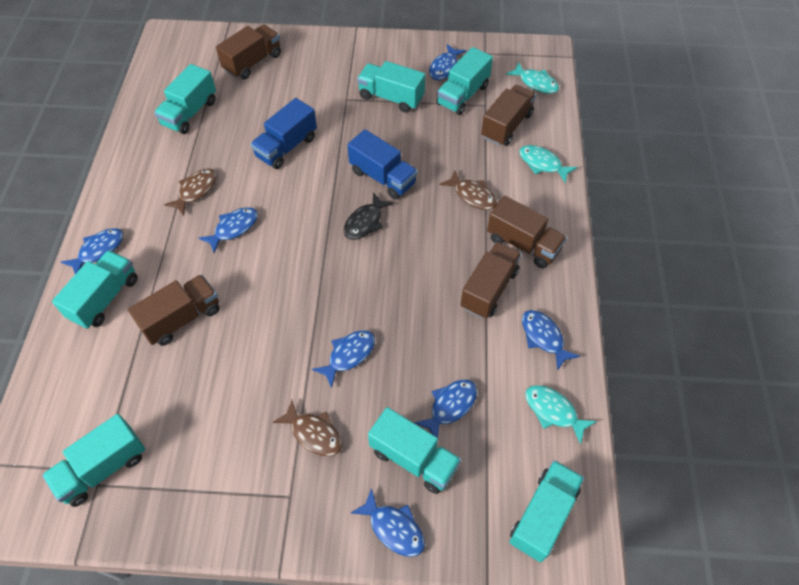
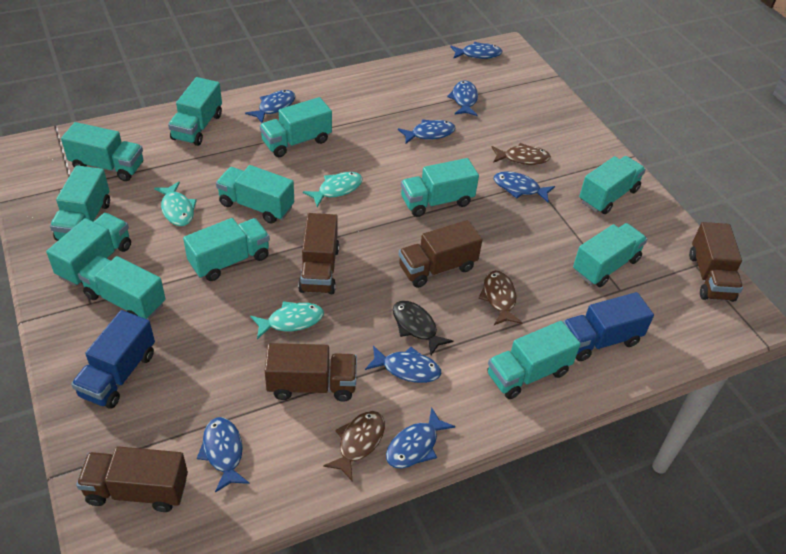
blue fish: 7 -> 8
turquoise truck: 7 -> 12

